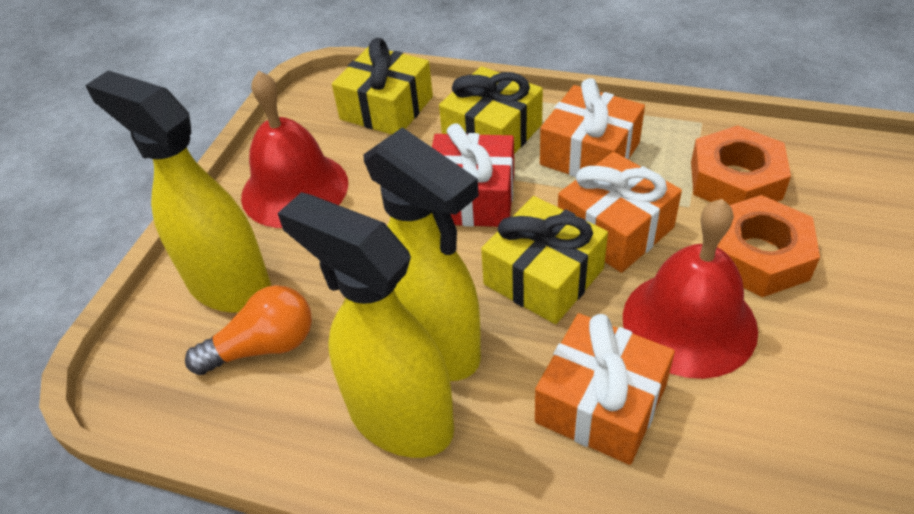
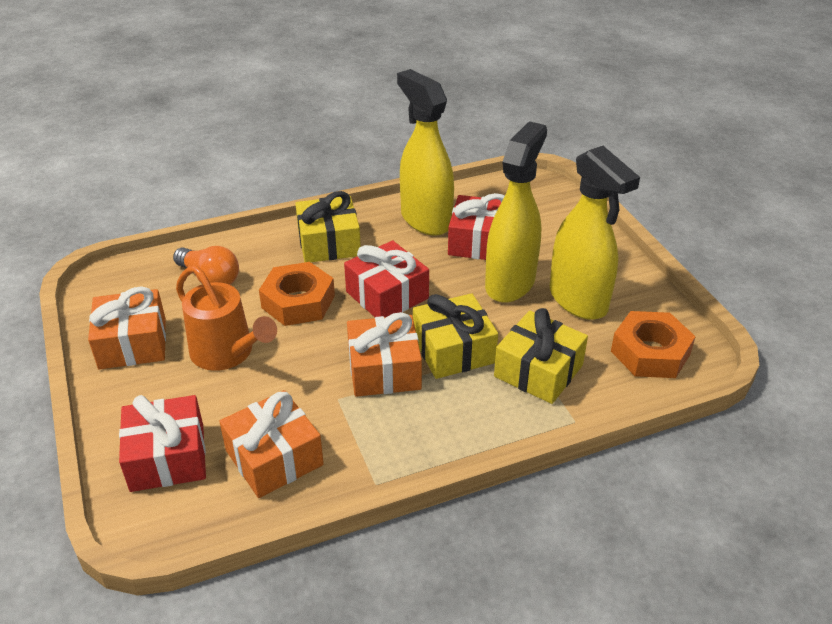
orange watering can: 0 -> 1
red bell: 2 -> 0
red gift: 1 -> 3

